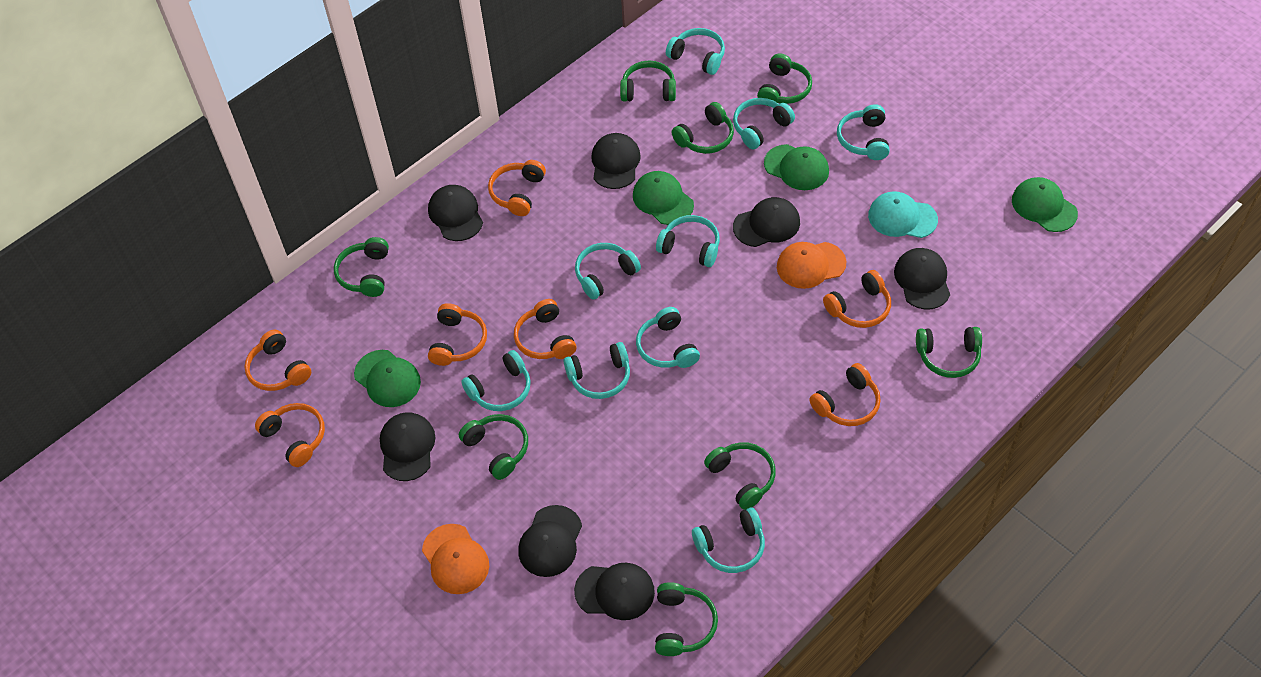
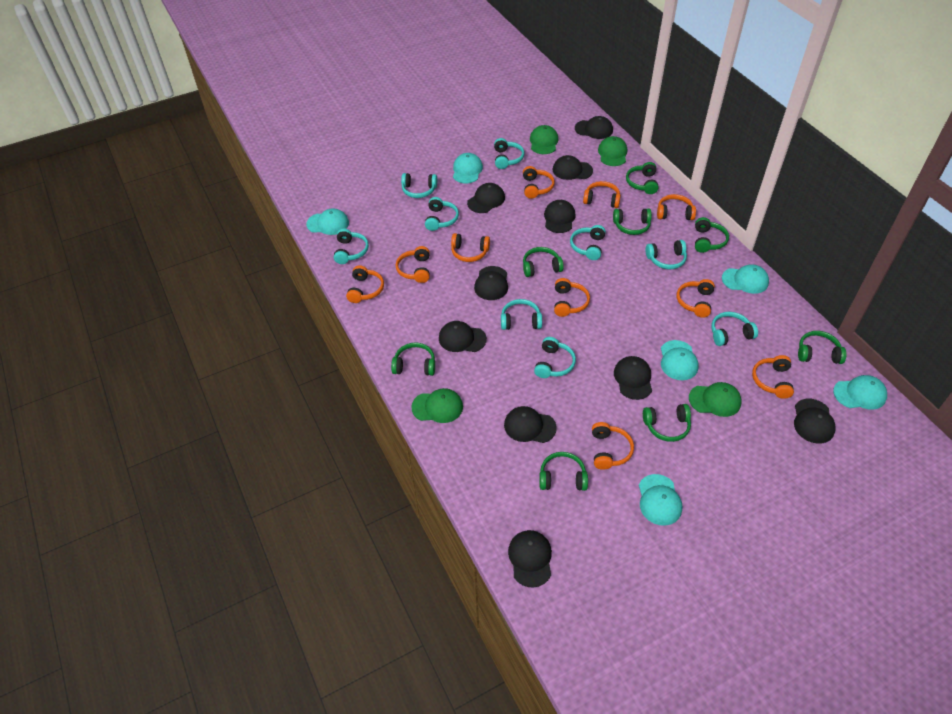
black cap: 7 -> 10
orange cap: 2 -> 0
orange headphones: 7 -> 10
turquoise cap: 1 -> 6

